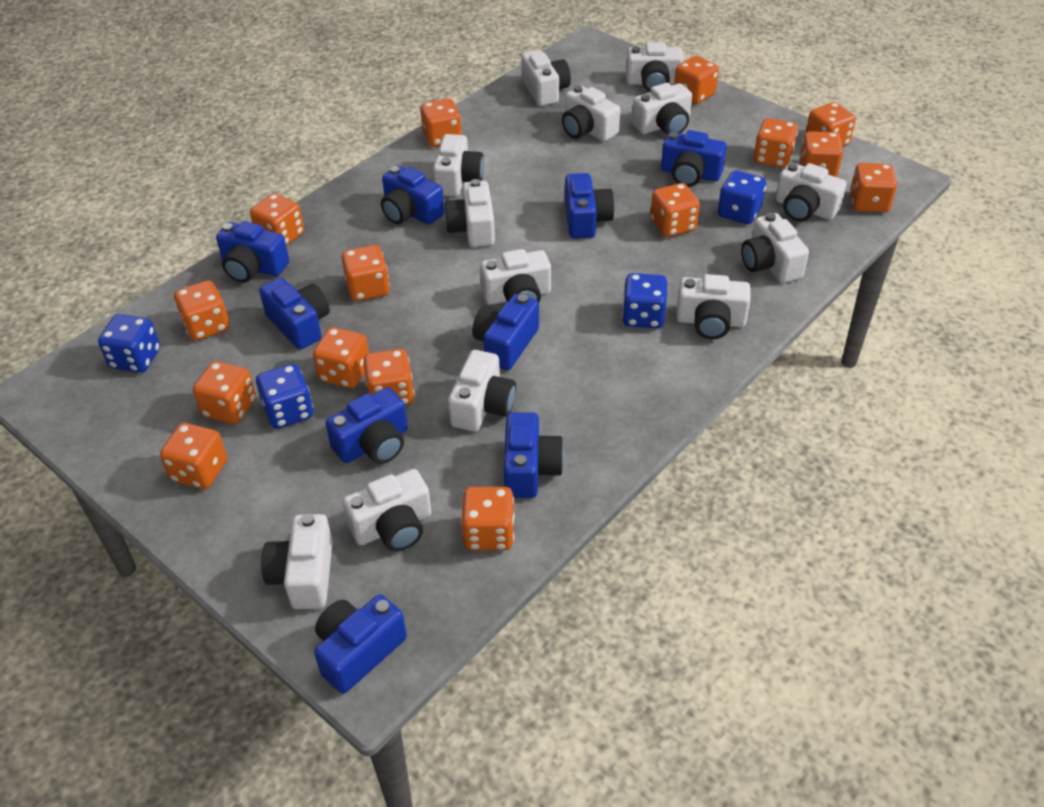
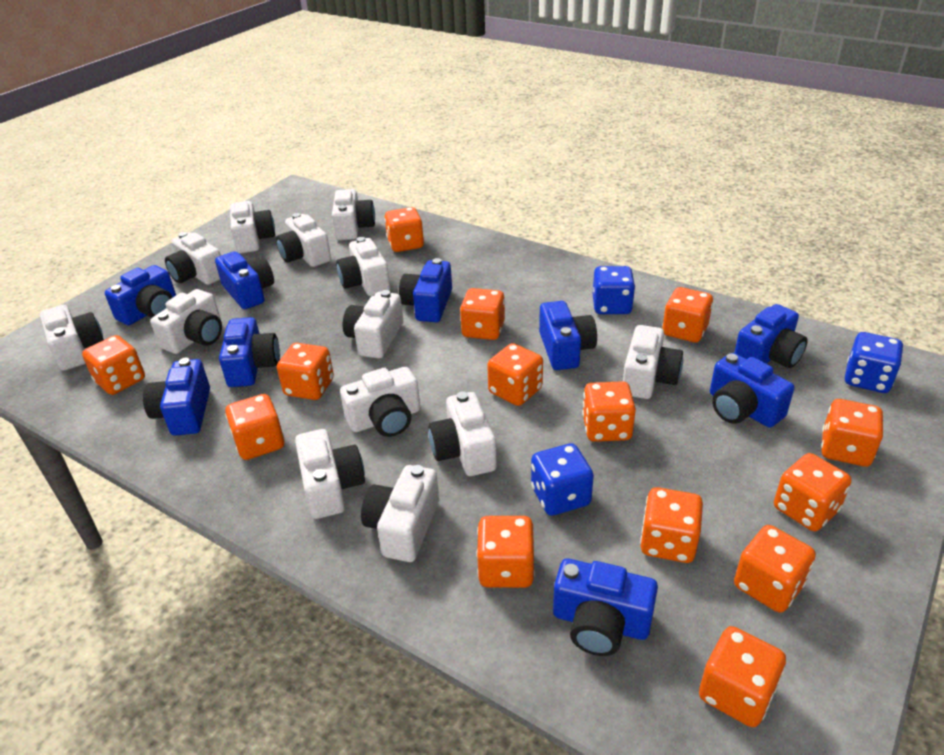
blue dice: 4 -> 3
orange dice: 15 -> 14

